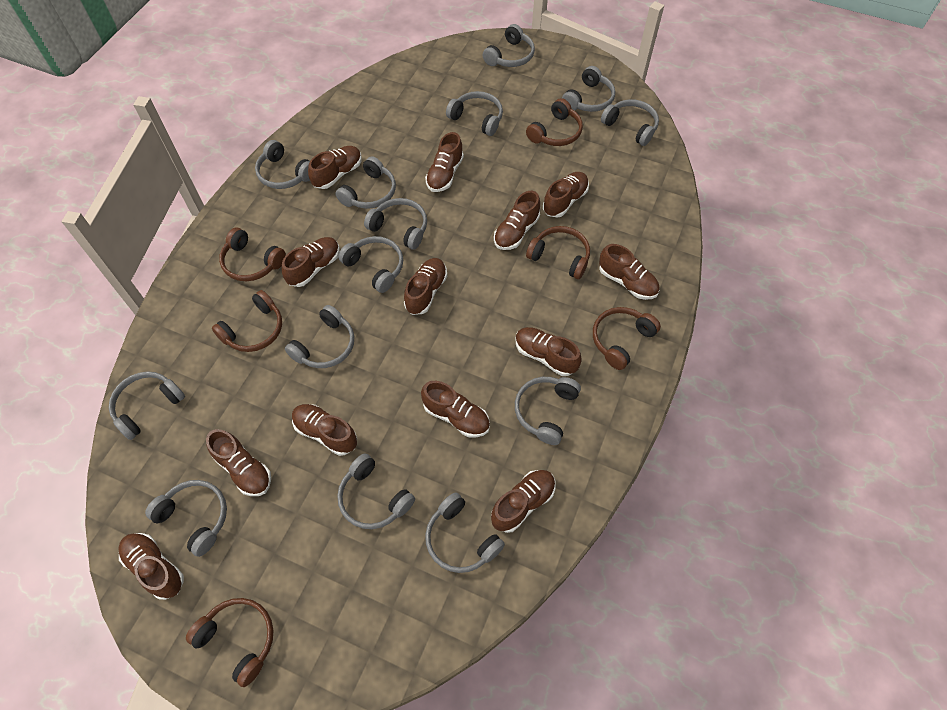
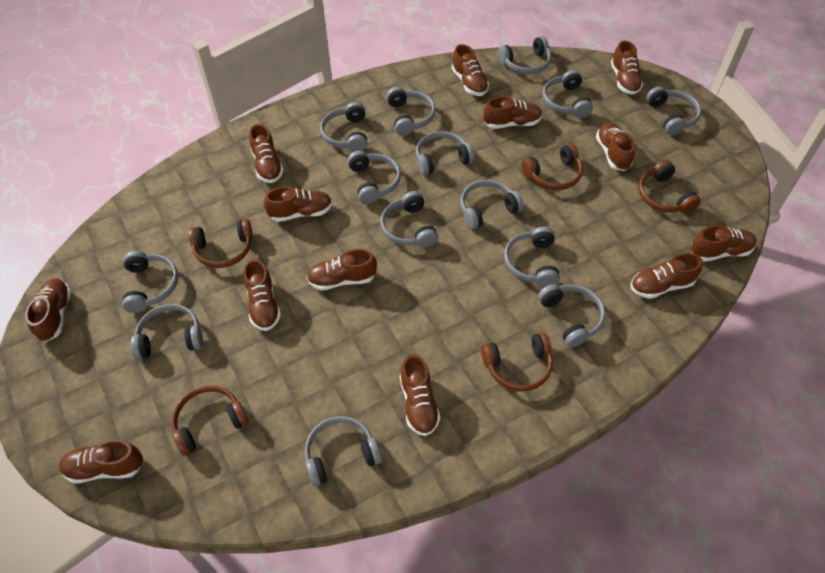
brown headphones: 6 -> 5

